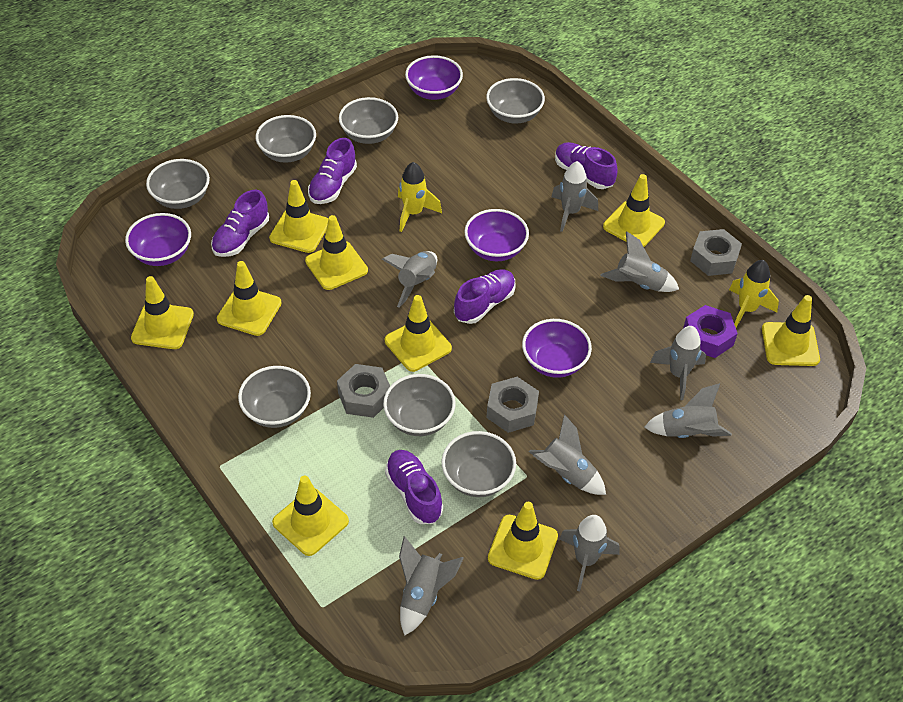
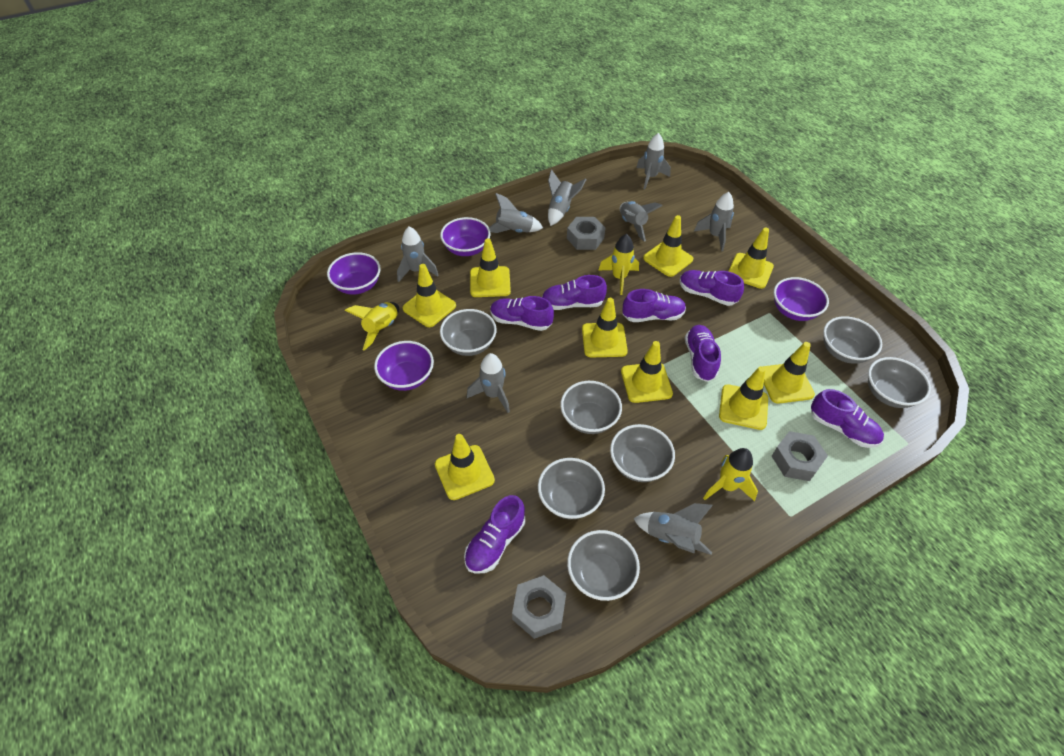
purple nut: 1 -> 0
purple shoe: 5 -> 7
yellow rocket: 2 -> 3

